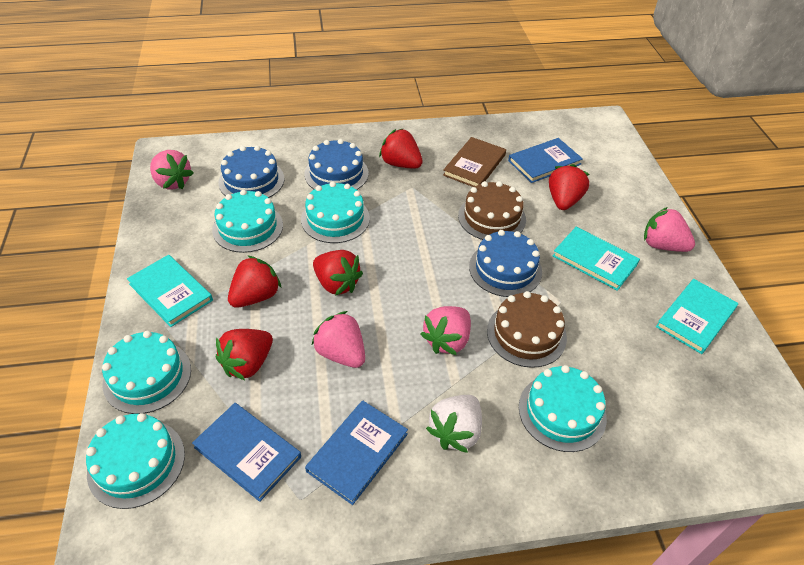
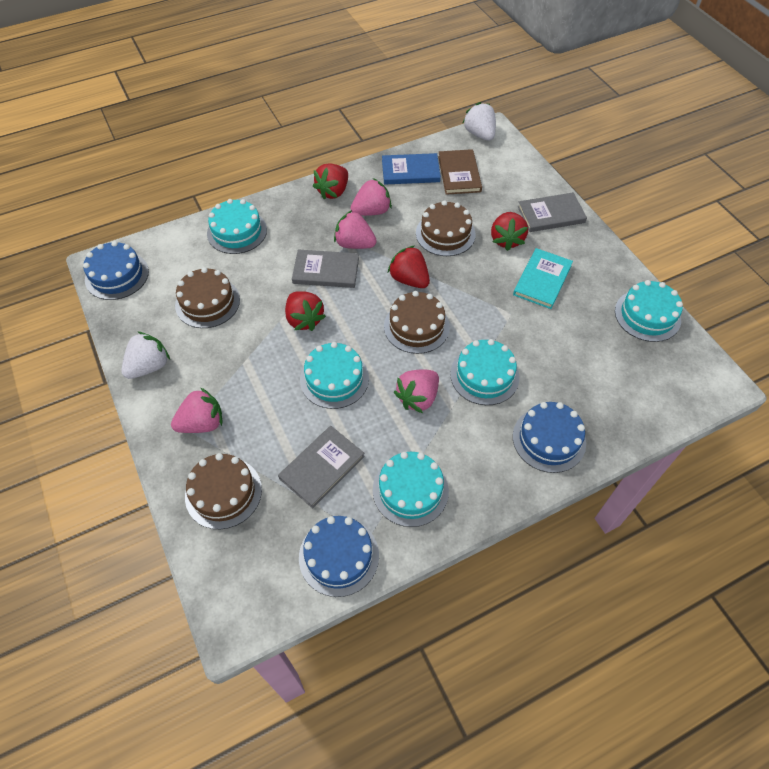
blue book: 3 -> 1
brown cake: 2 -> 4
grey book: 0 -> 3
red strawberry: 5 -> 4
turquoise book: 3 -> 1
white strawberry: 1 -> 2

